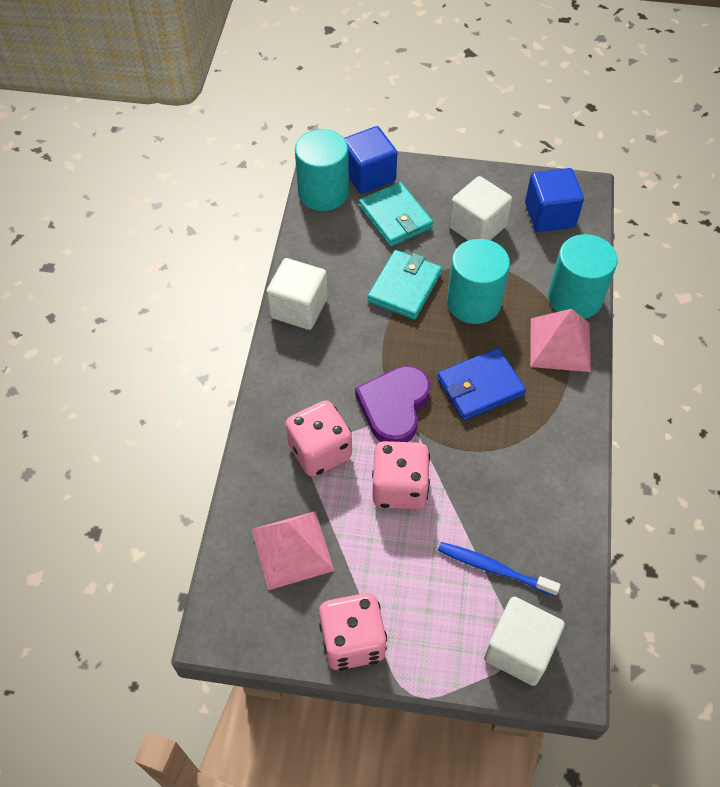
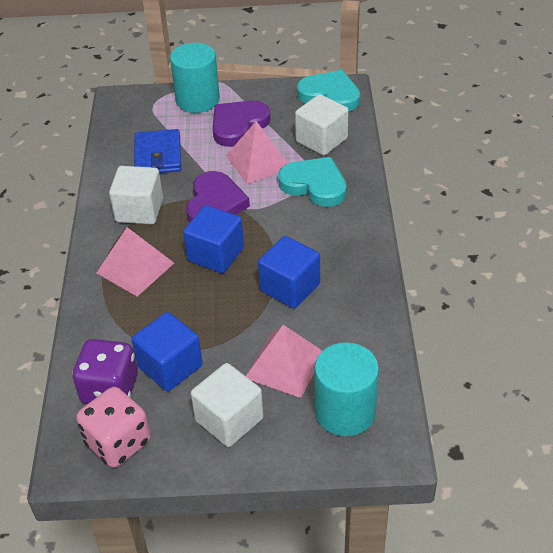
blue cube: 2 -> 3
blue toothbrush: 1 -> 0
pink dice: 3 -> 1
pink pyramid: 2 -> 3
purple dice: 0 -> 1
purple heart: 1 -> 2
turquoise cylinder: 3 -> 2
turquoise heart: 0 -> 2
turquoise wallet: 2 -> 0

